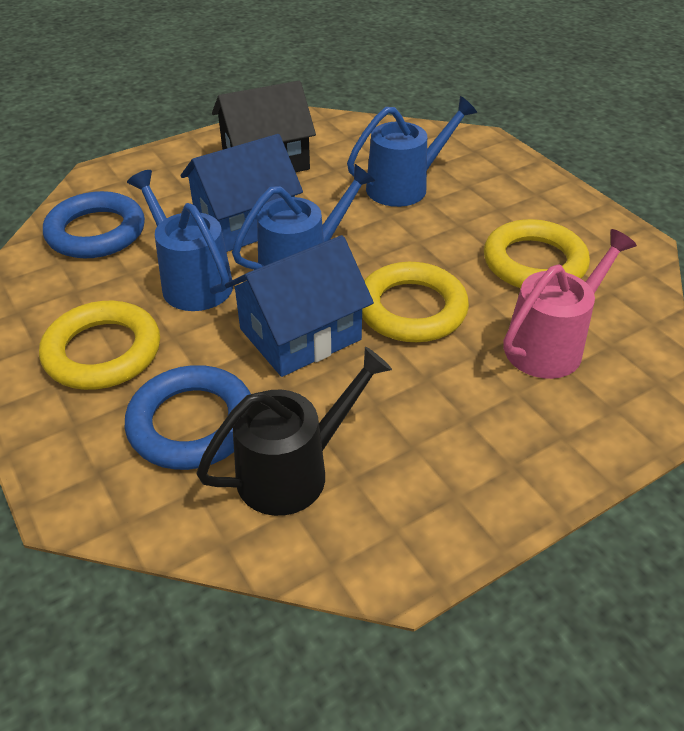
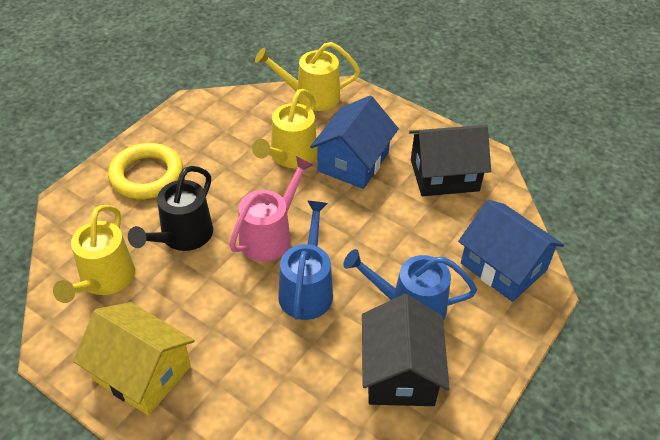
black house: 1 -> 2
blue ring: 2 -> 0
blue watering can: 3 -> 2
yellow house: 0 -> 1
yellow ring: 3 -> 1
yellow watering can: 0 -> 3

